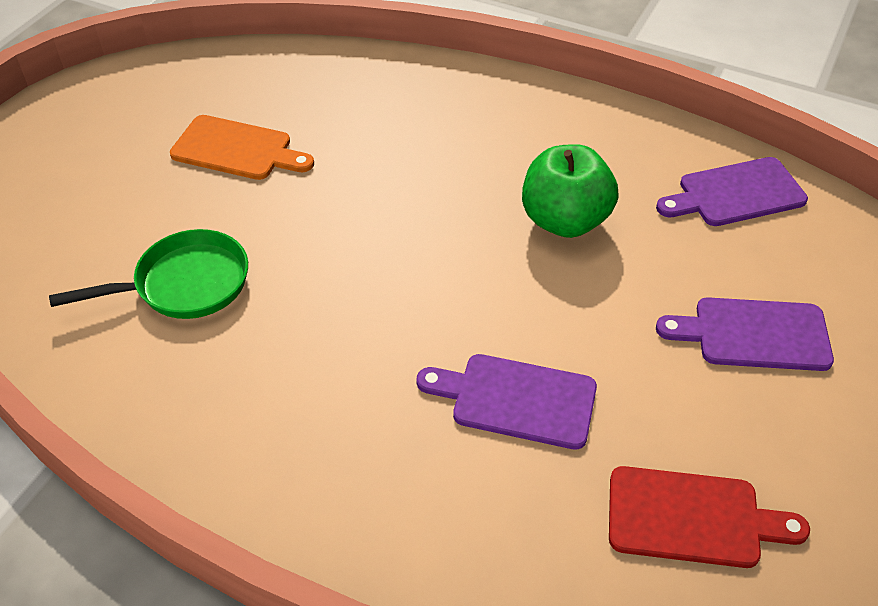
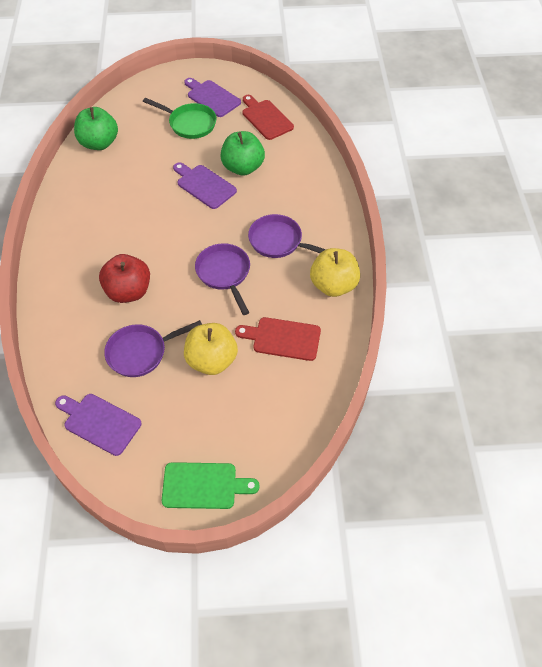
green apple: 1 -> 2
green cutting board: 0 -> 1
orange cutting board: 1 -> 0
purple pan: 0 -> 3
red apple: 0 -> 1
red cutting board: 1 -> 2
yellow apple: 0 -> 2

